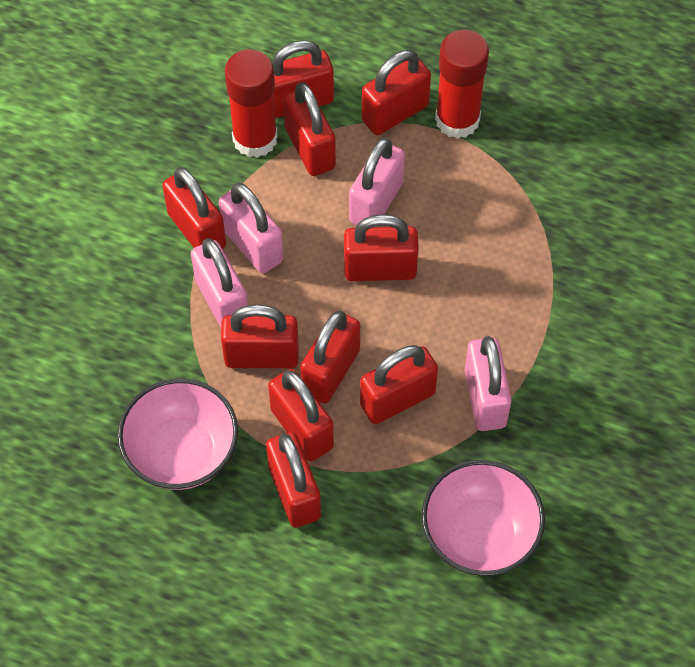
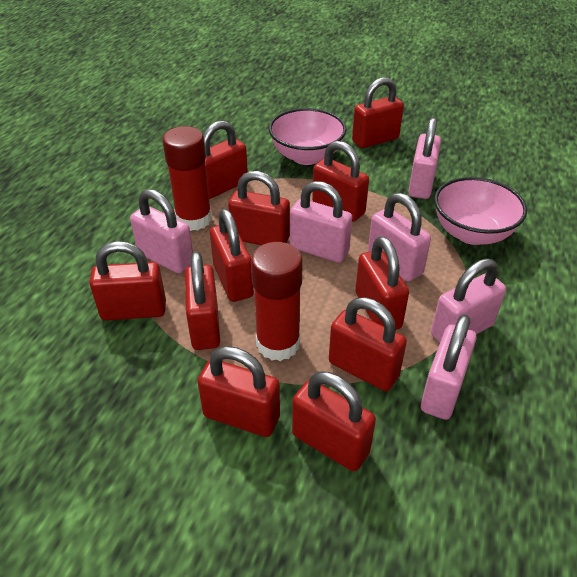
pink padlock: 4 -> 6
red padlock: 10 -> 11

